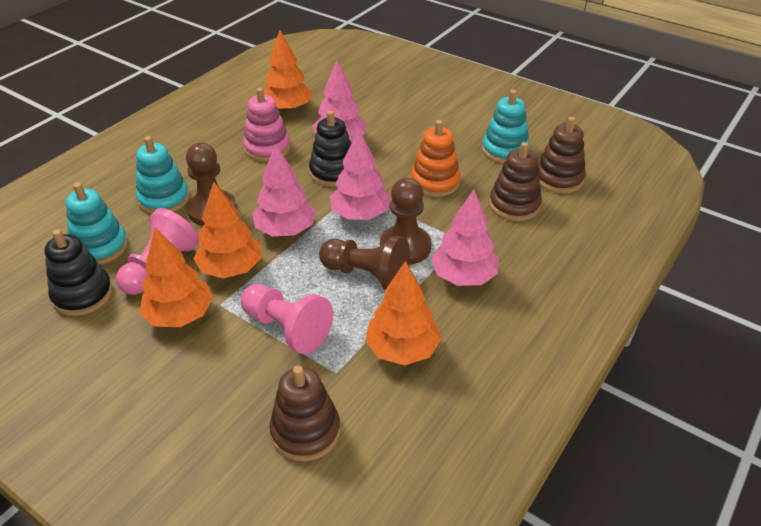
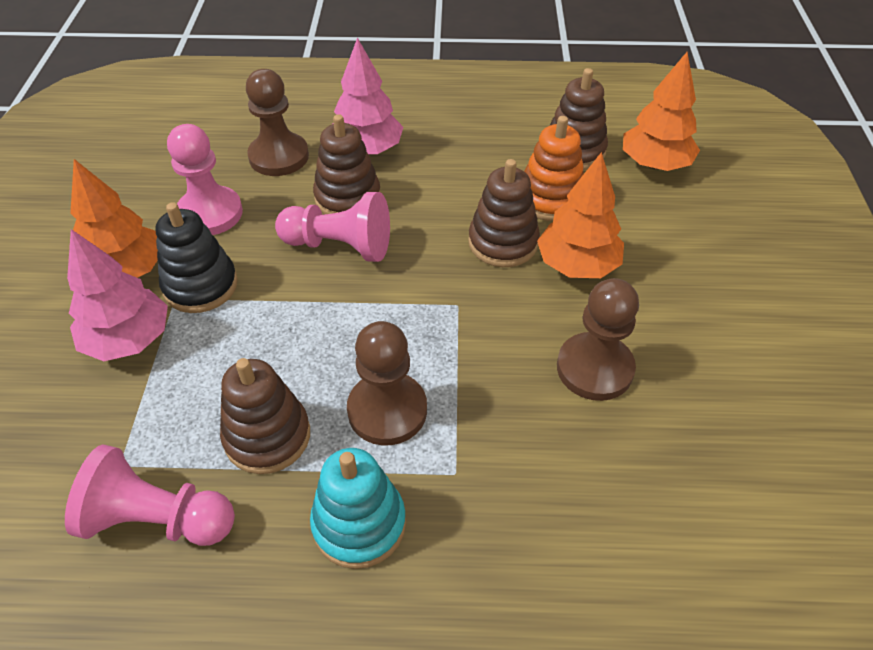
black stacking toy: 2 -> 1
brown stacking toy: 3 -> 4
orange tree: 4 -> 3
pink pawn: 2 -> 3
pink stacking toy: 1 -> 0
pink tree: 4 -> 2
turquoise stacking toy: 3 -> 1

